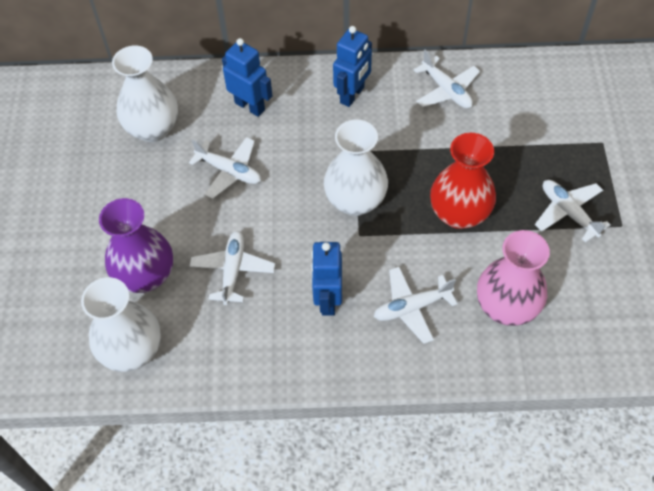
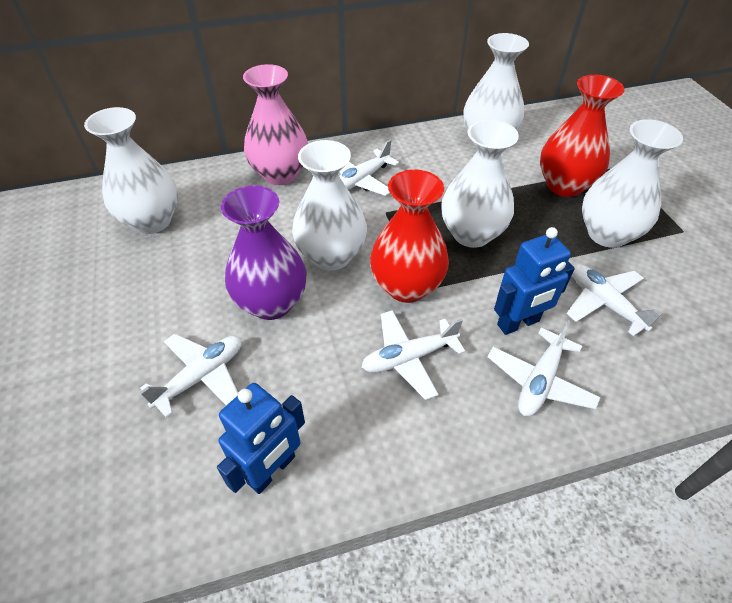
blue robot: 3 -> 2
red vase: 1 -> 2
white vase: 3 -> 5

